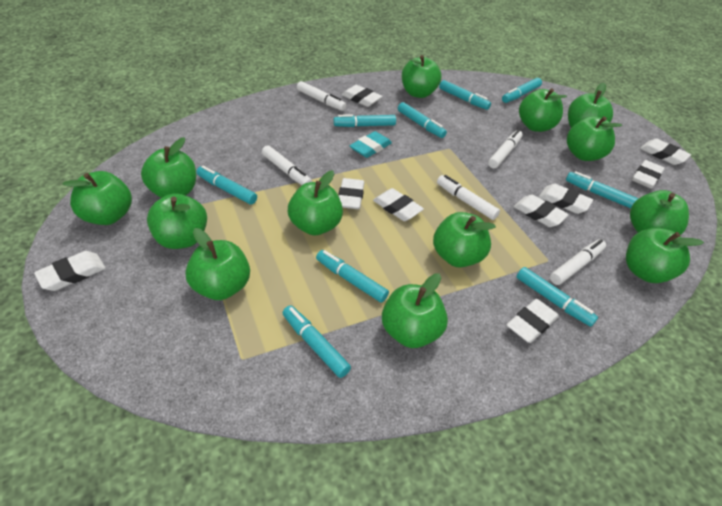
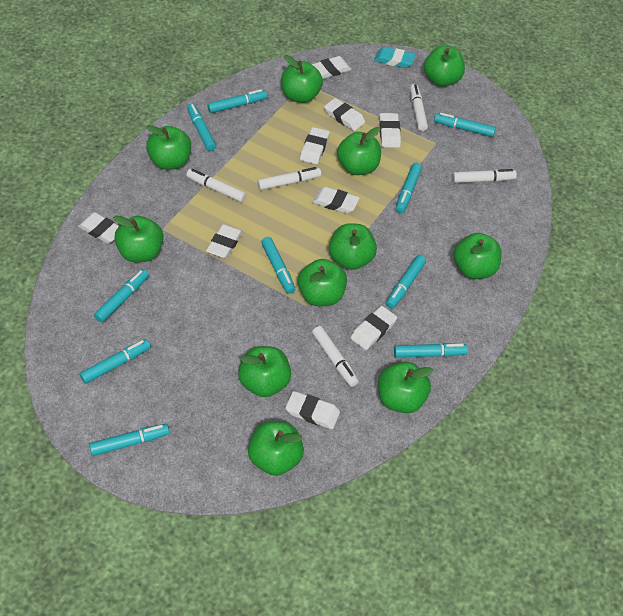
green apple: 13 -> 11
turquoise marker: 9 -> 10

